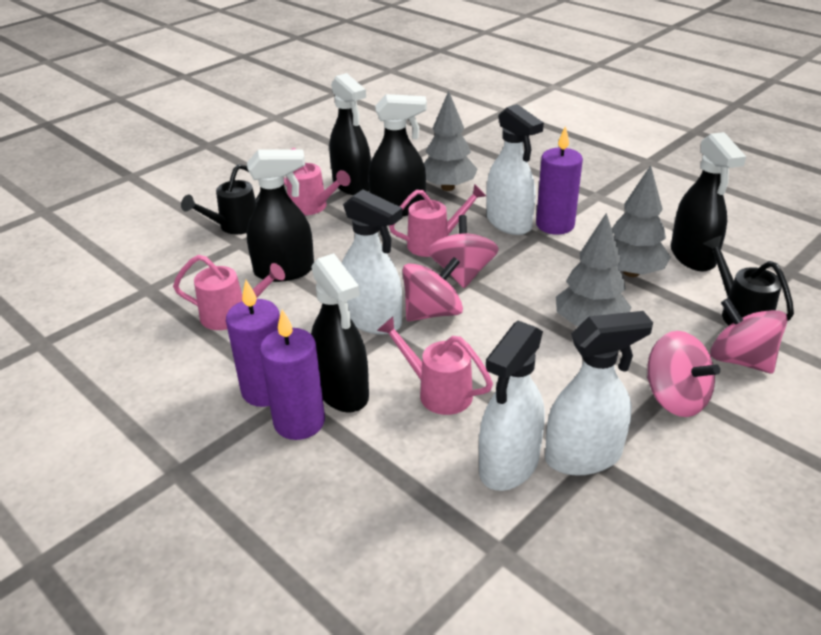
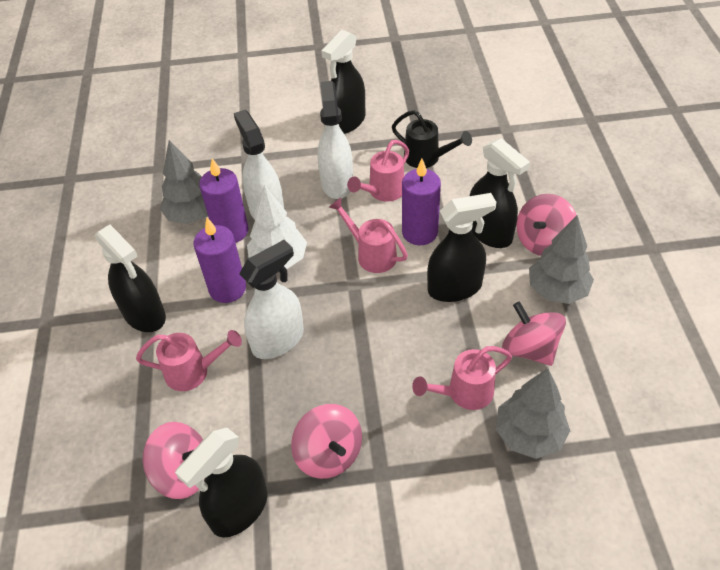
black watering can: 2 -> 1
white spray bottle: 4 -> 3
white tree: 0 -> 1

